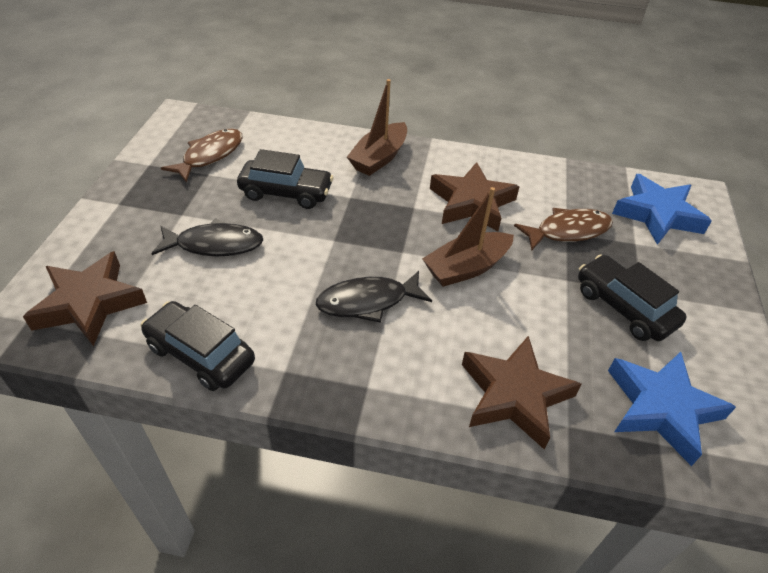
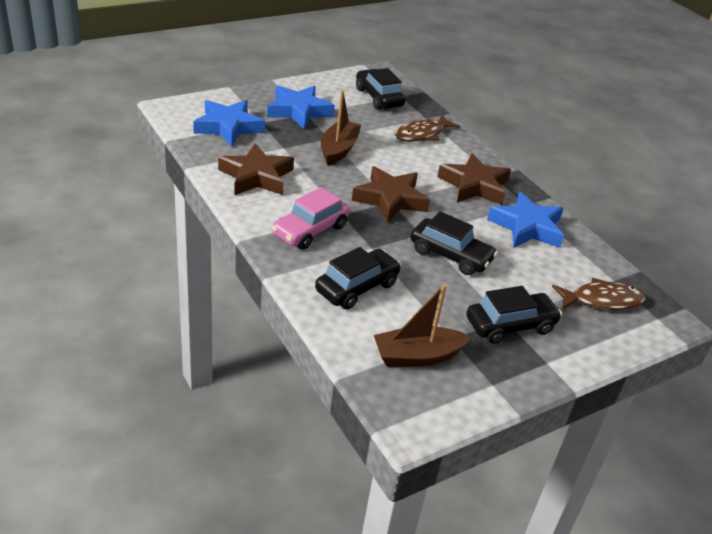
black car: 3 -> 4
black fish: 2 -> 0
blue star: 2 -> 3
pink car: 0 -> 1

